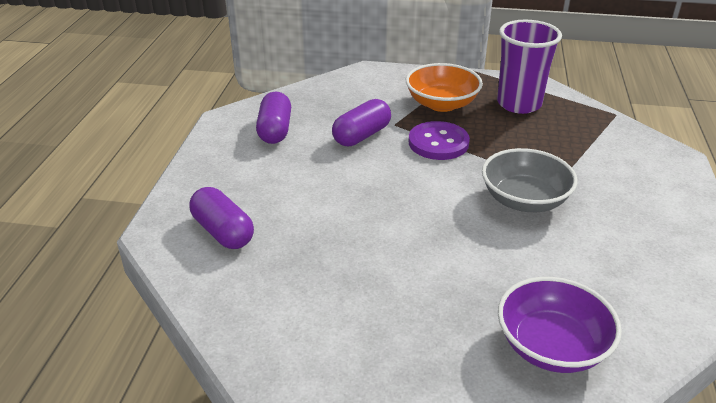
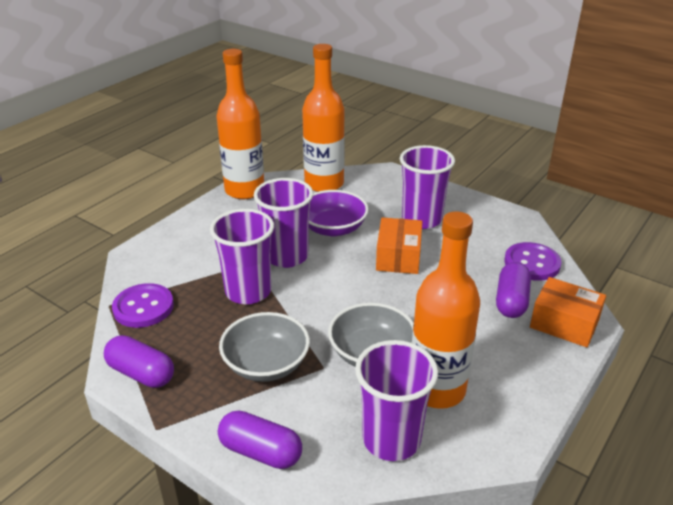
grey bowl: 1 -> 2
orange bottle: 0 -> 3
orange bowl: 1 -> 0
orange box: 0 -> 2
purple button: 1 -> 2
purple cup: 1 -> 4

